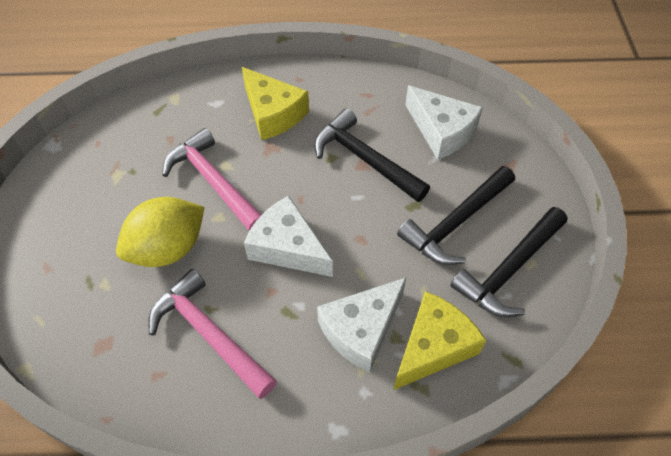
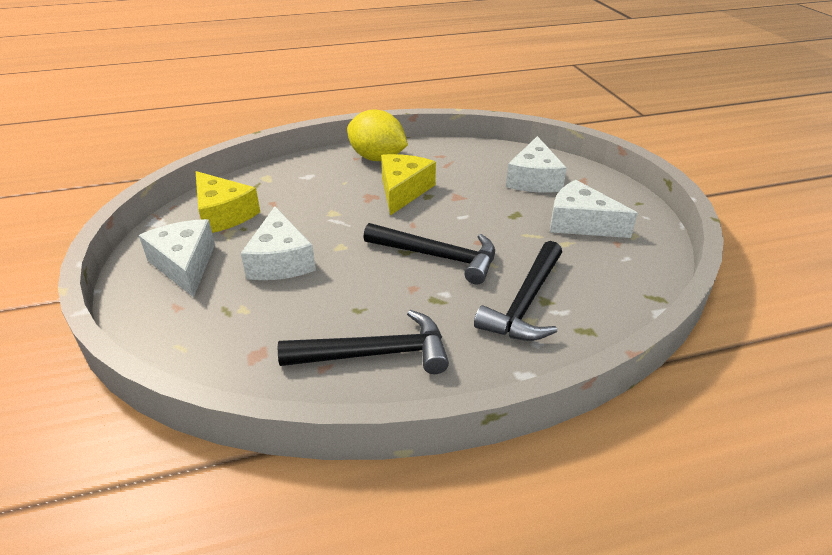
pink hammer: 2 -> 0
white cheese: 3 -> 4

